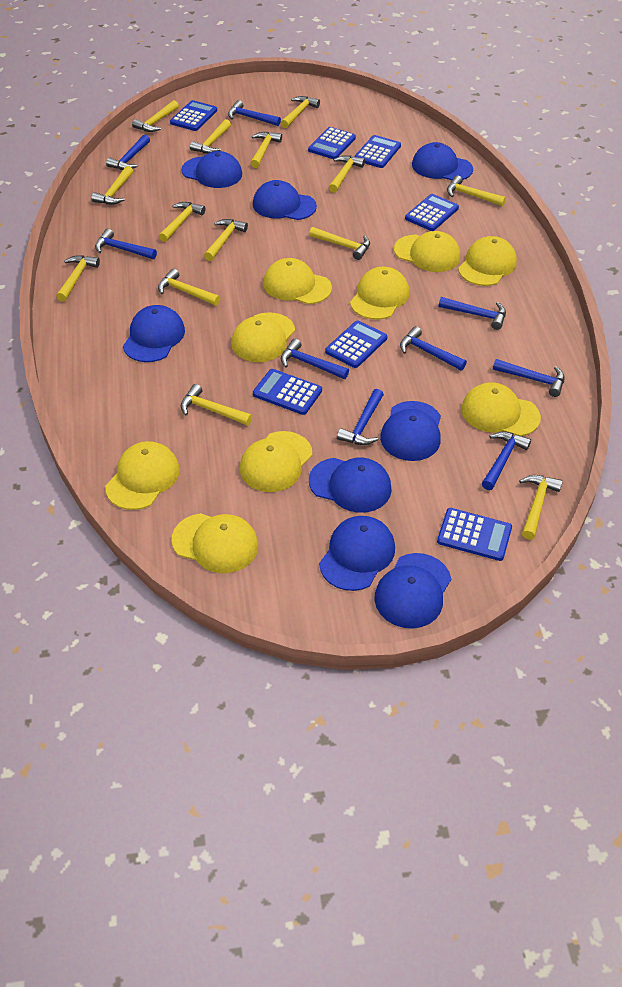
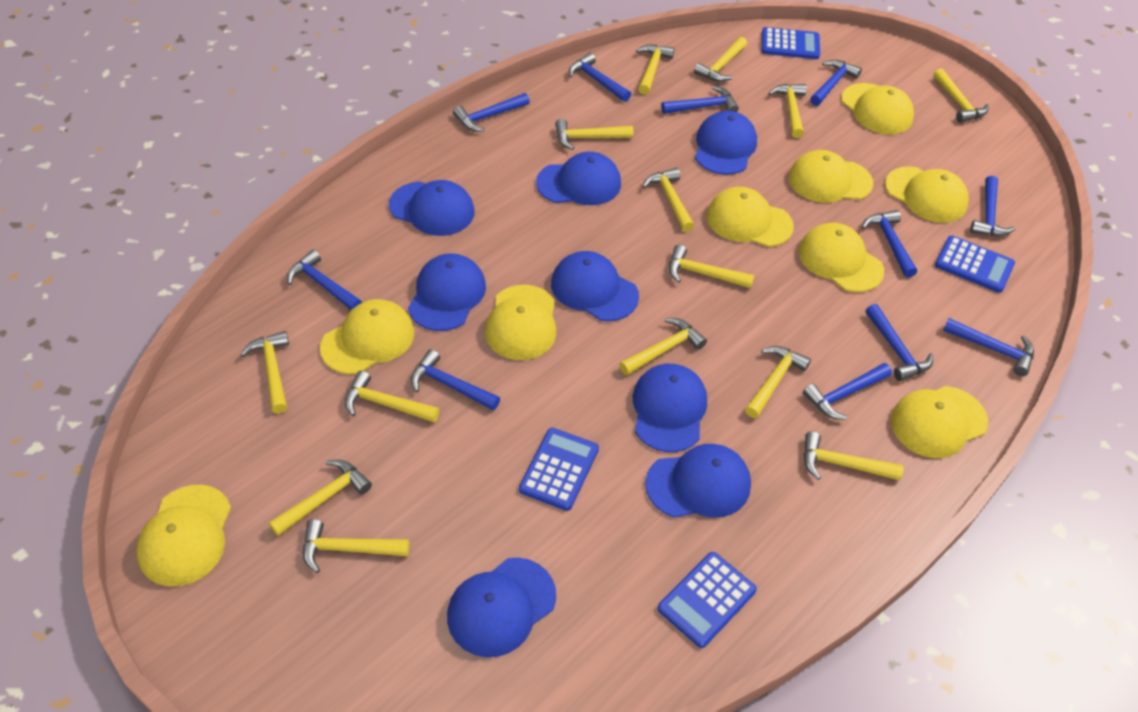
blue calculator: 7 -> 4
blue hammer: 9 -> 11

